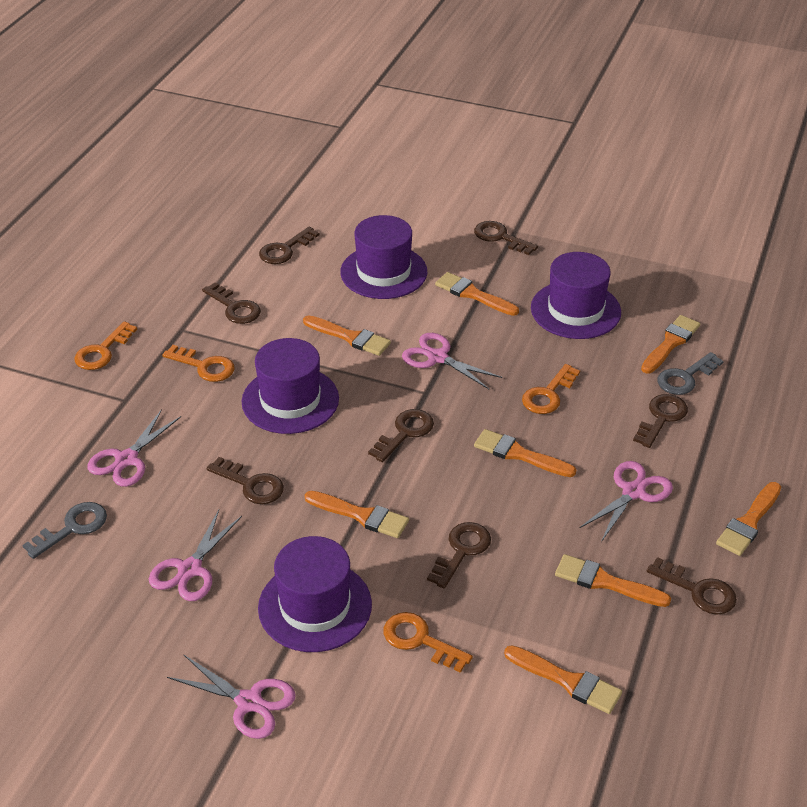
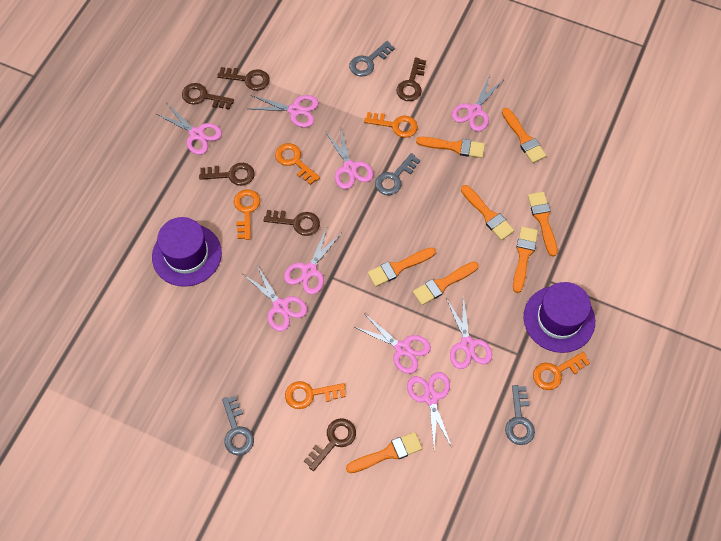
brown key: 8 -> 6
grey key: 2 -> 4
orange key: 4 -> 5
pink scissors: 5 -> 9
purple hat: 4 -> 2

